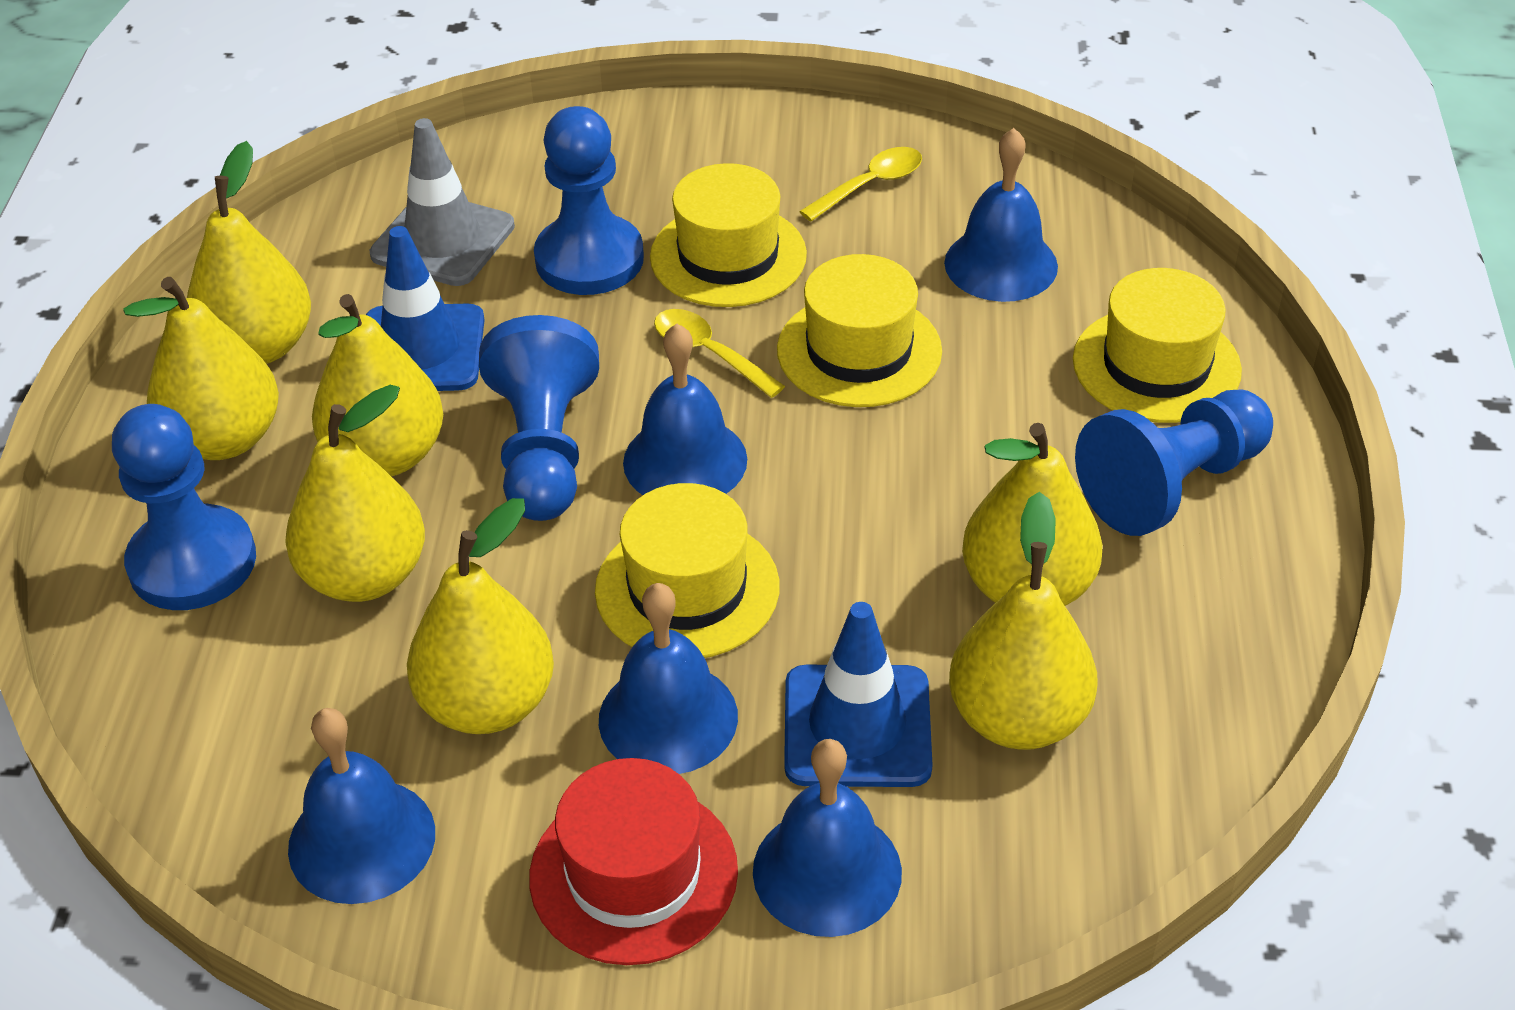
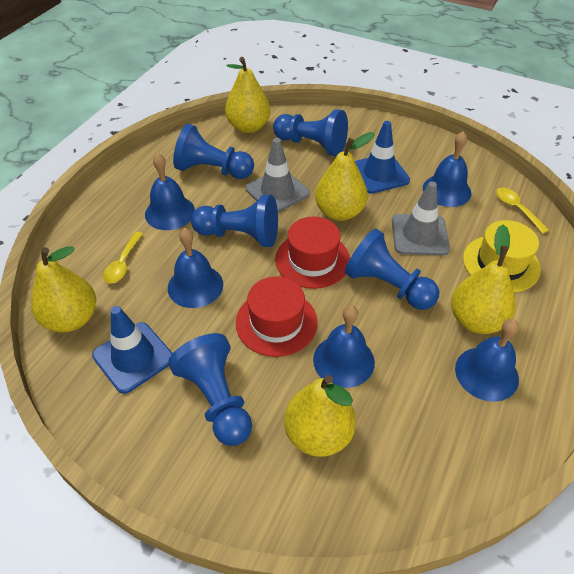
blue pawn: 4 -> 5
grey traffic cone: 1 -> 2
red hat: 1 -> 2
yellow hat: 4 -> 1
yellow pear: 7 -> 5

